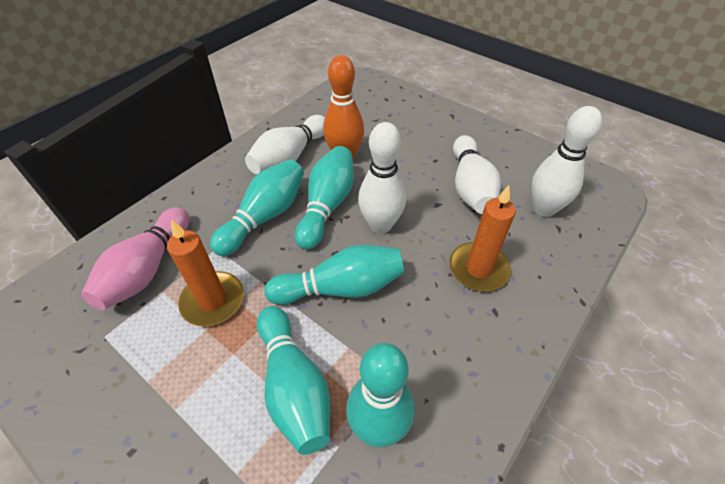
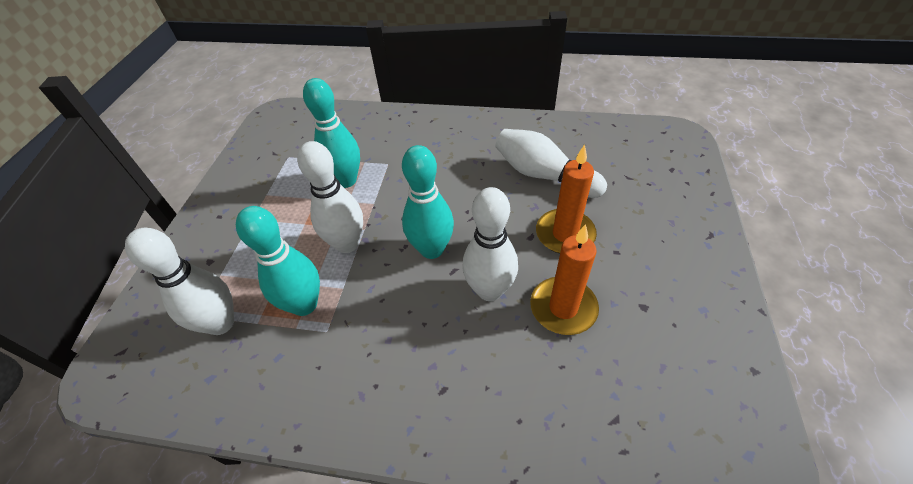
orange bowling pin: 1 -> 0
pink bowling pin: 1 -> 0
turquoise bowling pin: 5 -> 3

